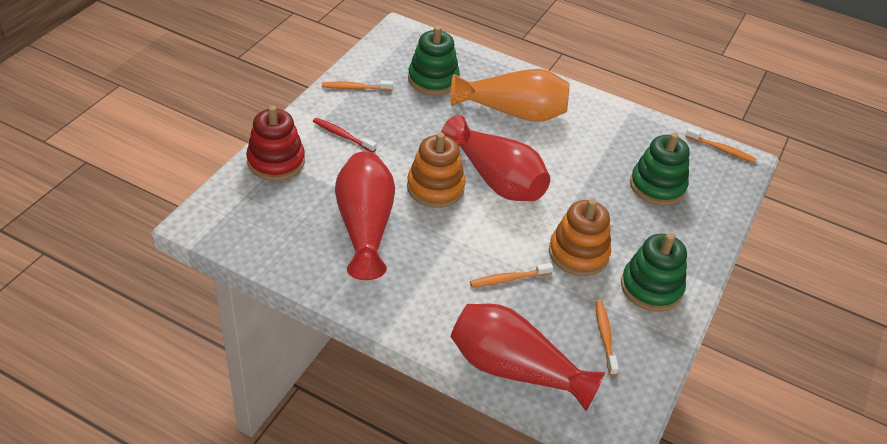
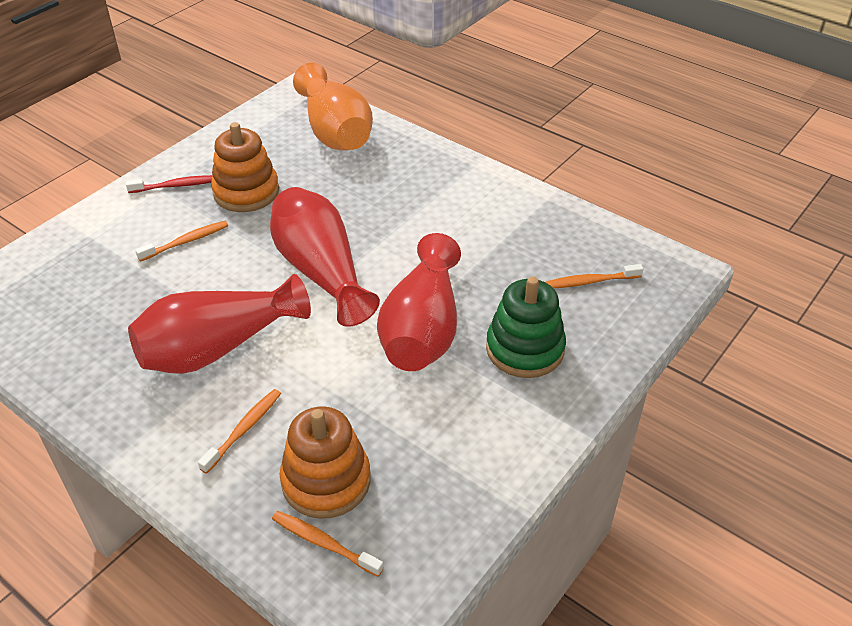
green stacking toy: 3 -> 1
red stacking toy: 1 -> 0

